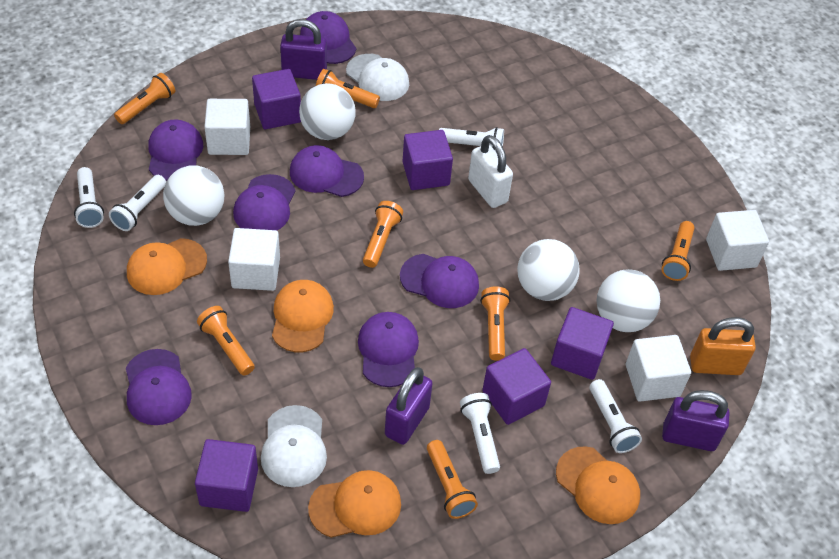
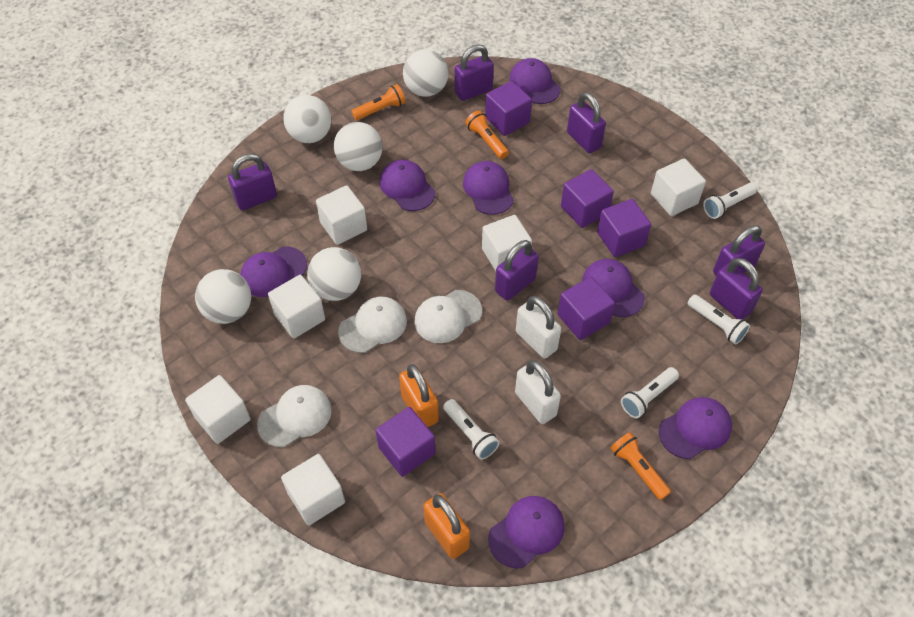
orange cap: 4 -> 0
orange flashlight: 7 -> 3
orange padlock: 1 -> 2
purple padlock: 3 -> 6
white ball: 4 -> 5
white cap: 2 -> 3
white cube: 4 -> 6
white flashlight: 5 -> 4
white padlock: 1 -> 2

